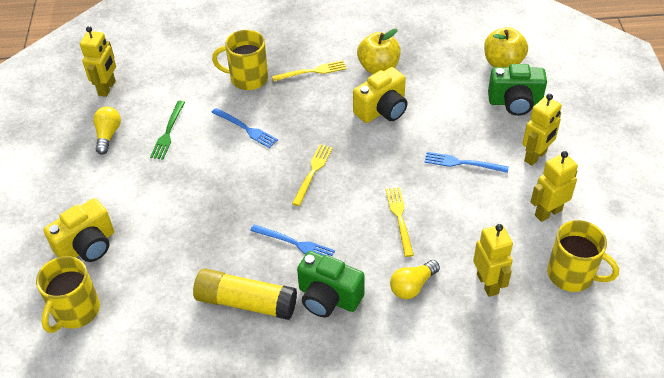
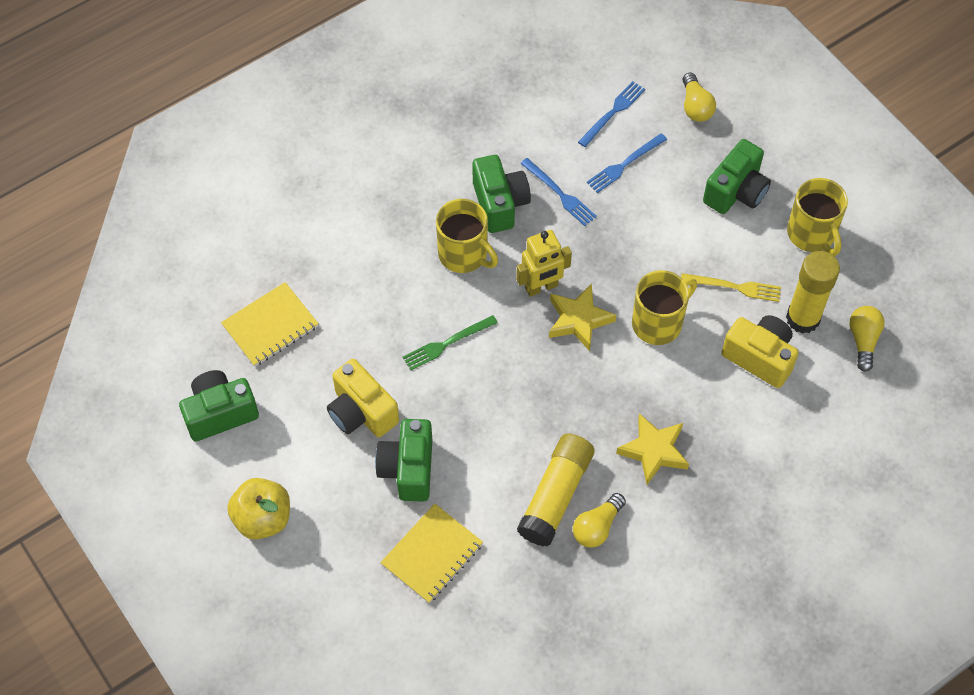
green camera: 2 -> 4
yellow apple: 2 -> 1
yellow fork: 3 -> 1
yellow glue stick: 1 -> 2
yellow light bulb: 2 -> 3
yellow notebook: 0 -> 2
yellow robot: 4 -> 1
yellow star: 0 -> 2

